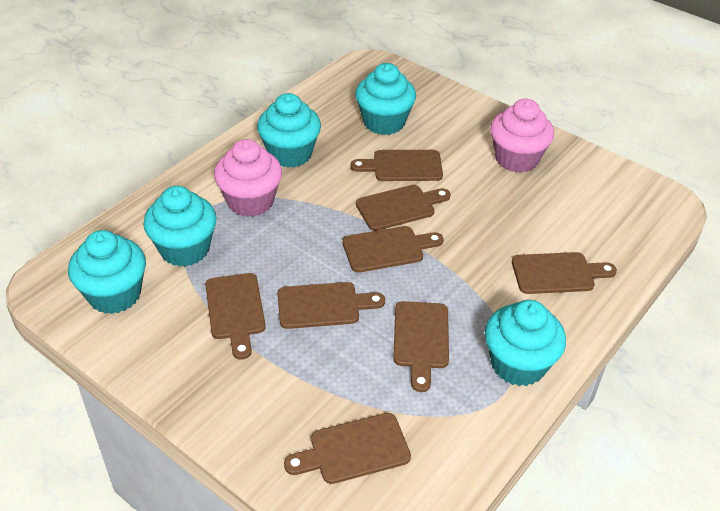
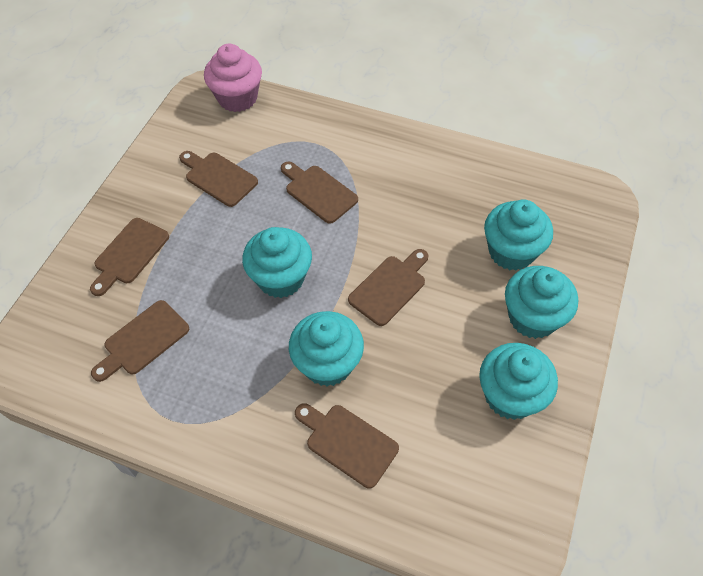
brown cutting board: 8 -> 6
pink cupcake: 2 -> 1

